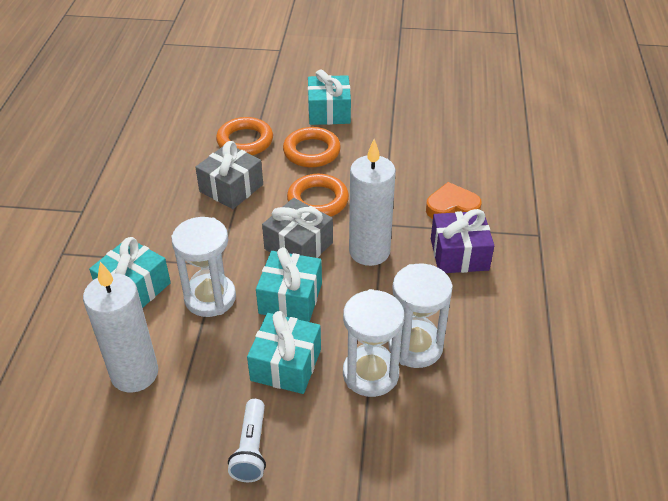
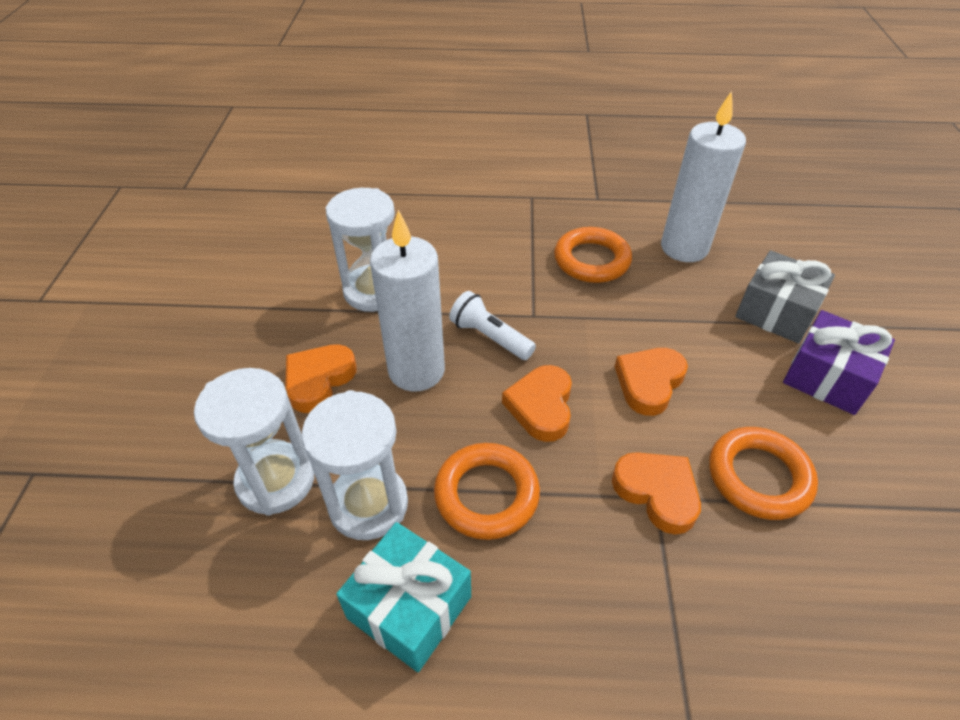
grey gift: 2 -> 1
orange heart: 1 -> 4
turquoise gift: 4 -> 1

